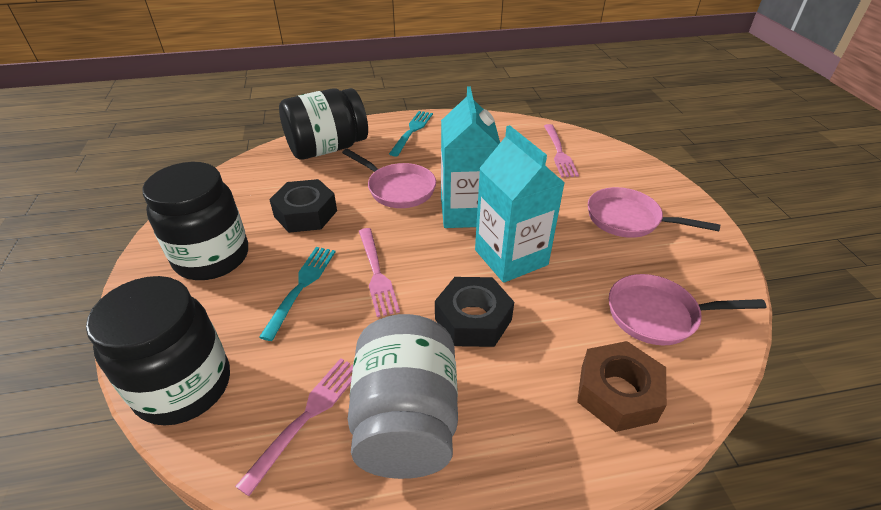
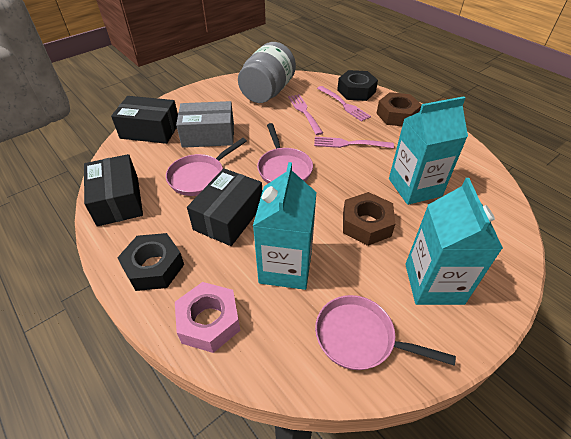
black box: 0 -> 3
black jar: 3 -> 0
brown nut: 1 -> 2
grey box: 0 -> 1
pink nut: 0 -> 1
turquoise carton: 2 -> 3
turquoise fork: 2 -> 0

